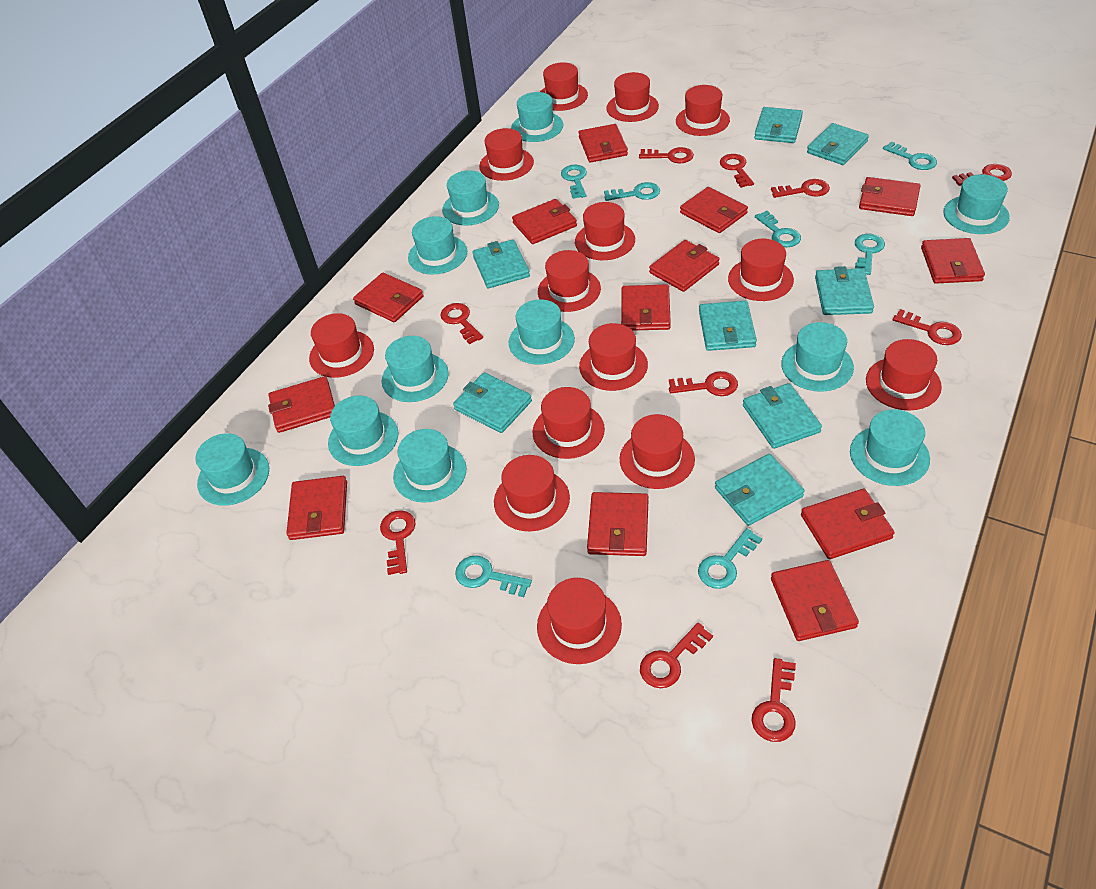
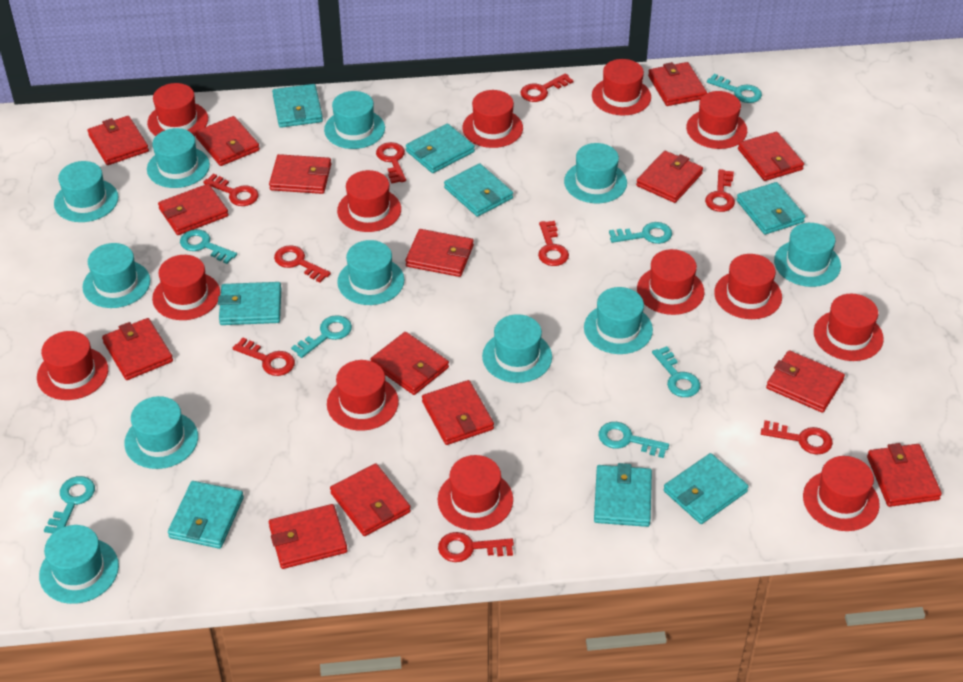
red hat: 14 -> 13
red key: 10 -> 9
red wallet: 13 -> 15

